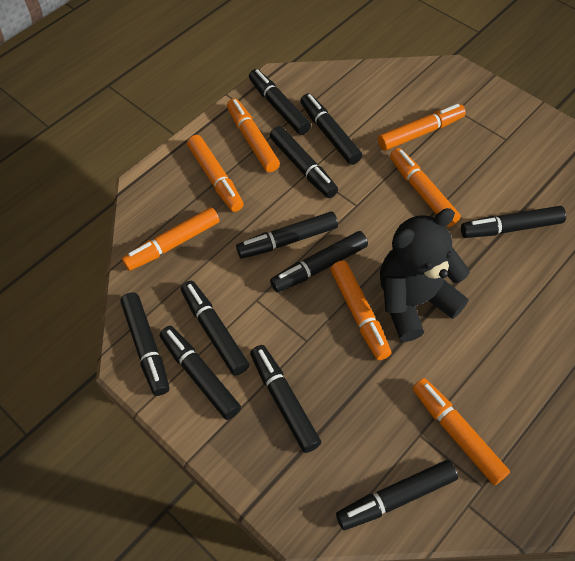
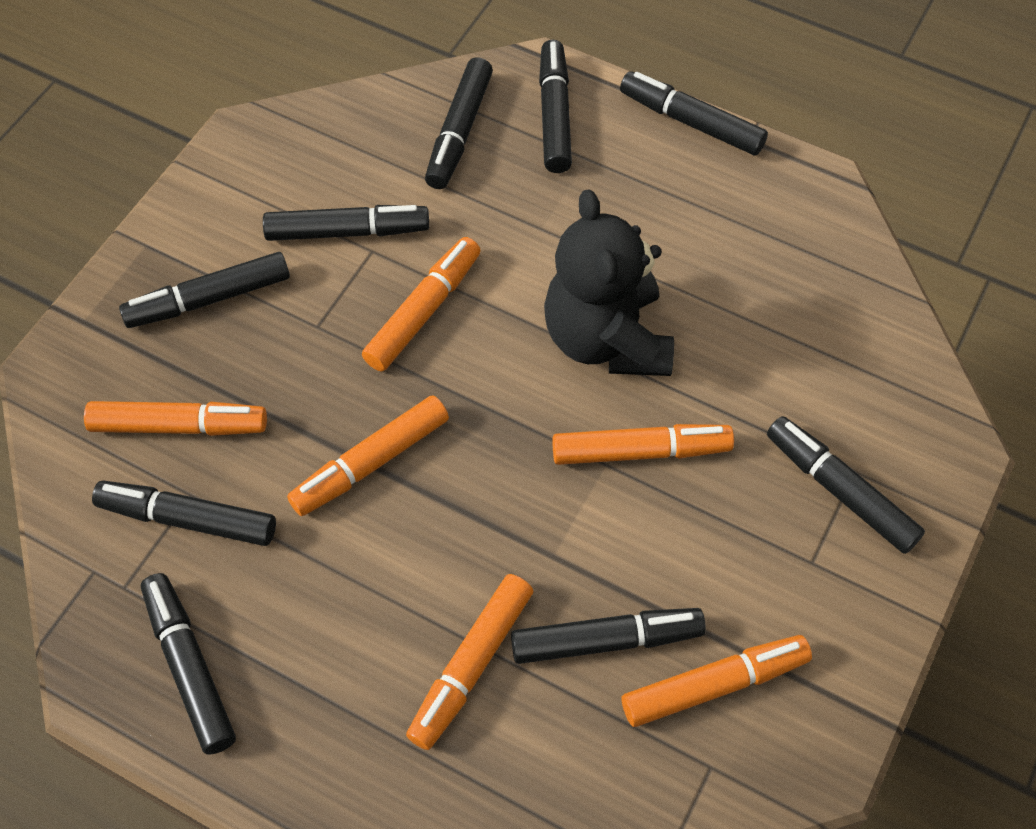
black marker: 11 -> 9
orange marker: 7 -> 6

